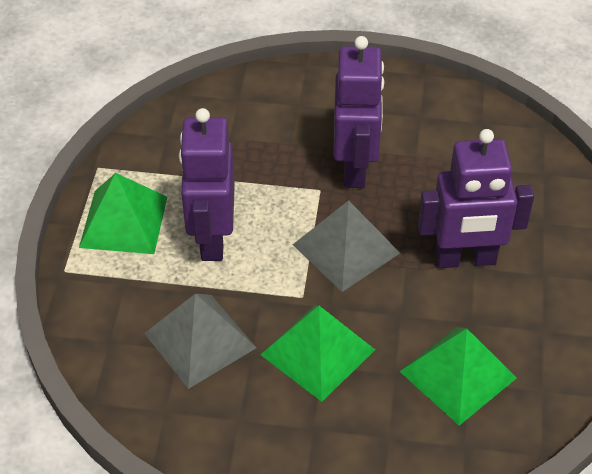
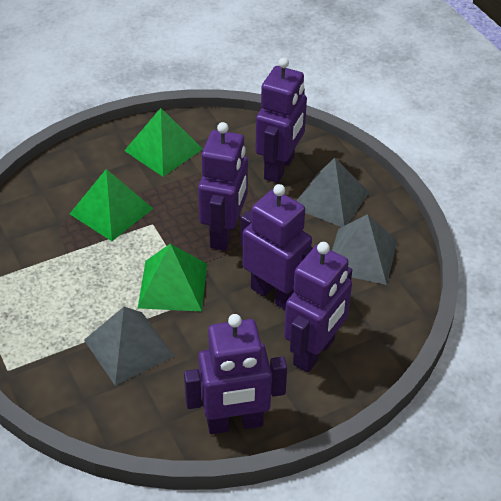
grey pyramid: 2 -> 3
purple robot: 3 -> 5

